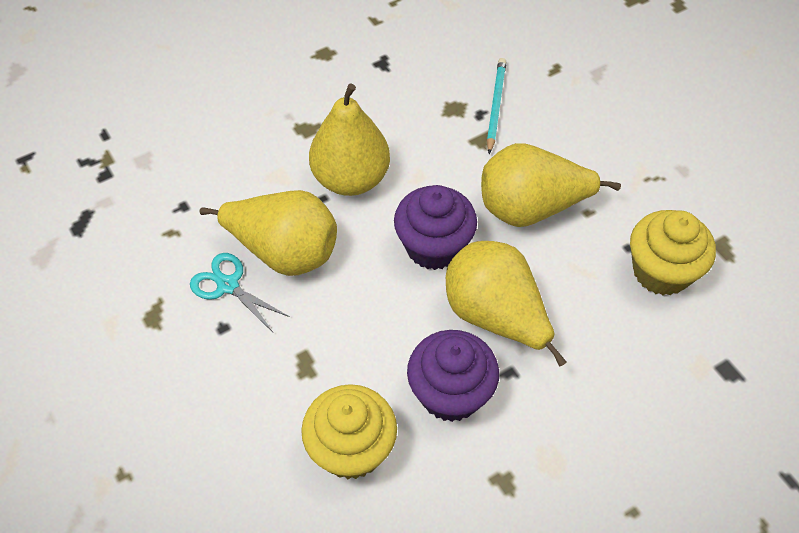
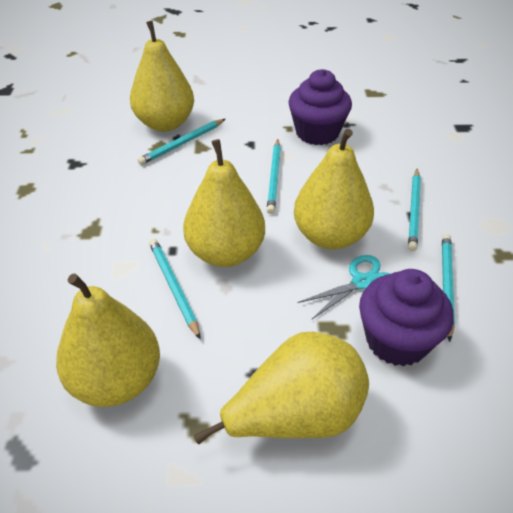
turquoise pencil: 1 -> 5
yellow cupcake: 2 -> 0
yellow pear: 4 -> 5

